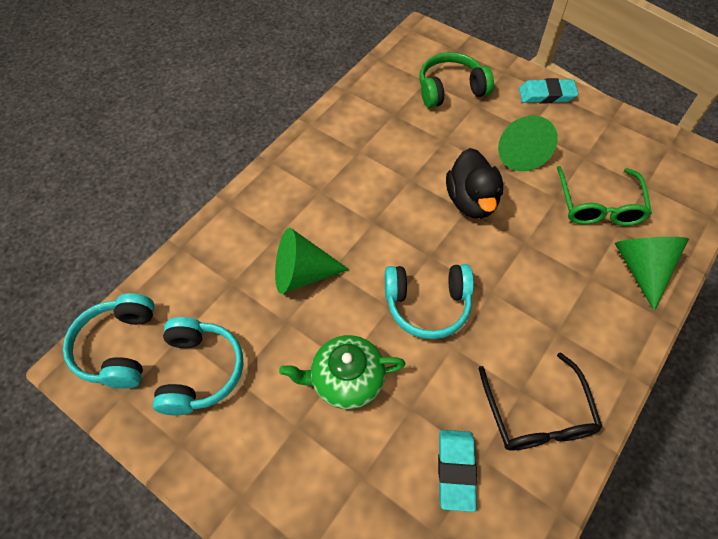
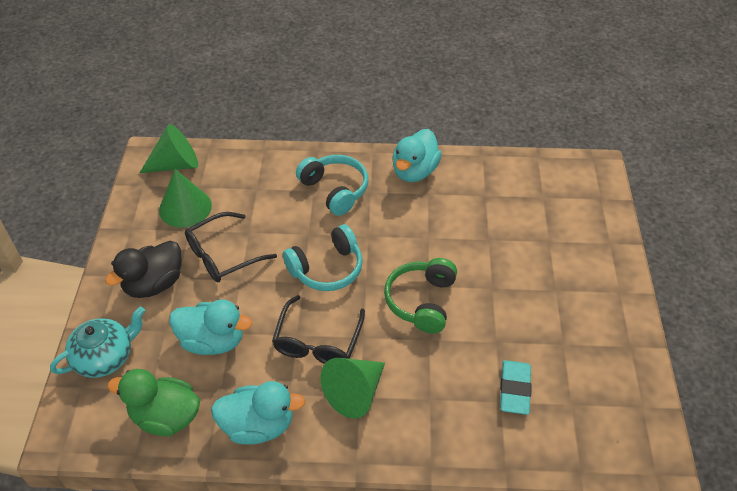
black glasses: 1 -> 2
green duck: 0 -> 1
green glasses: 1 -> 0
green teapot: 1 -> 0
turquoise duck: 0 -> 3
turquoise eraser: 2 -> 1
turquoise headphones: 3 -> 2
turquoise teapot: 0 -> 1

